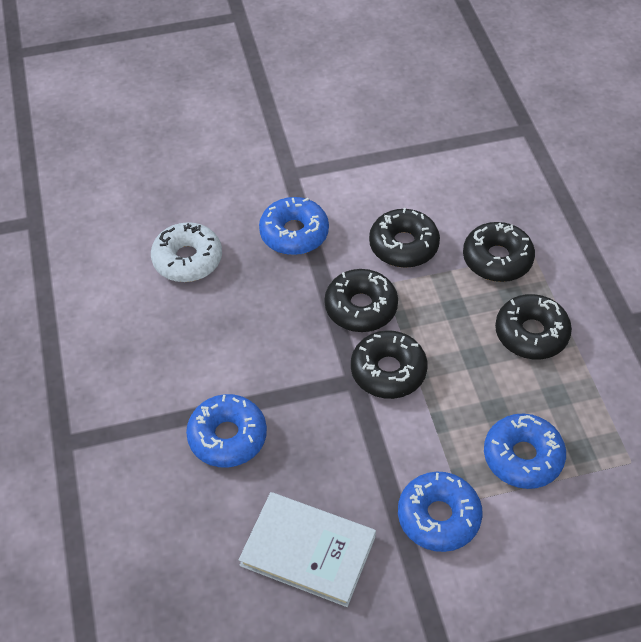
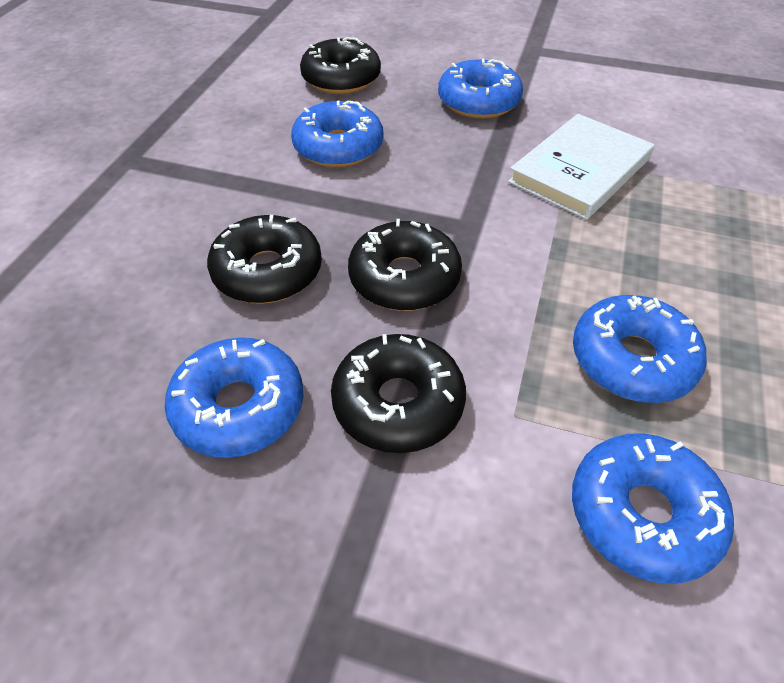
black donut: 5 -> 4
blue donut: 4 -> 5
white donut: 1 -> 0

